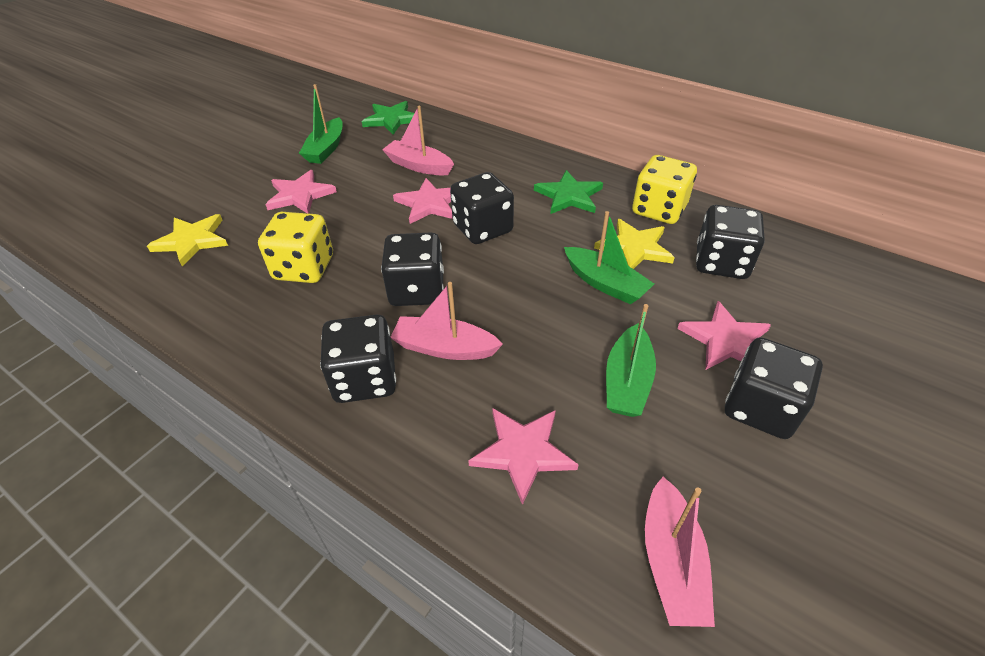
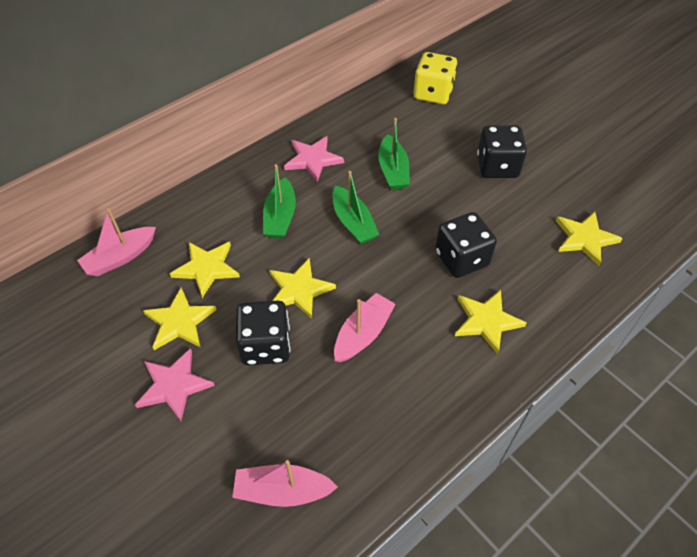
black dice: 5 -> 3
green star: 2 -> 0
pink star: 4 -> 2
yellow dice: 2 -> 1
yellow star: 2 -> 5

